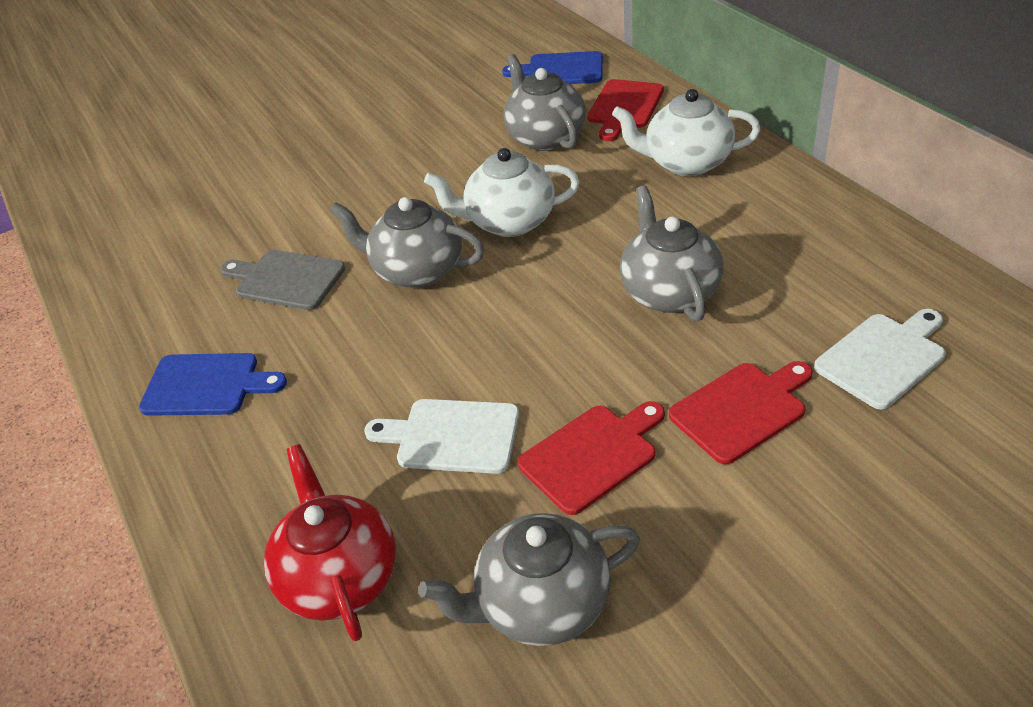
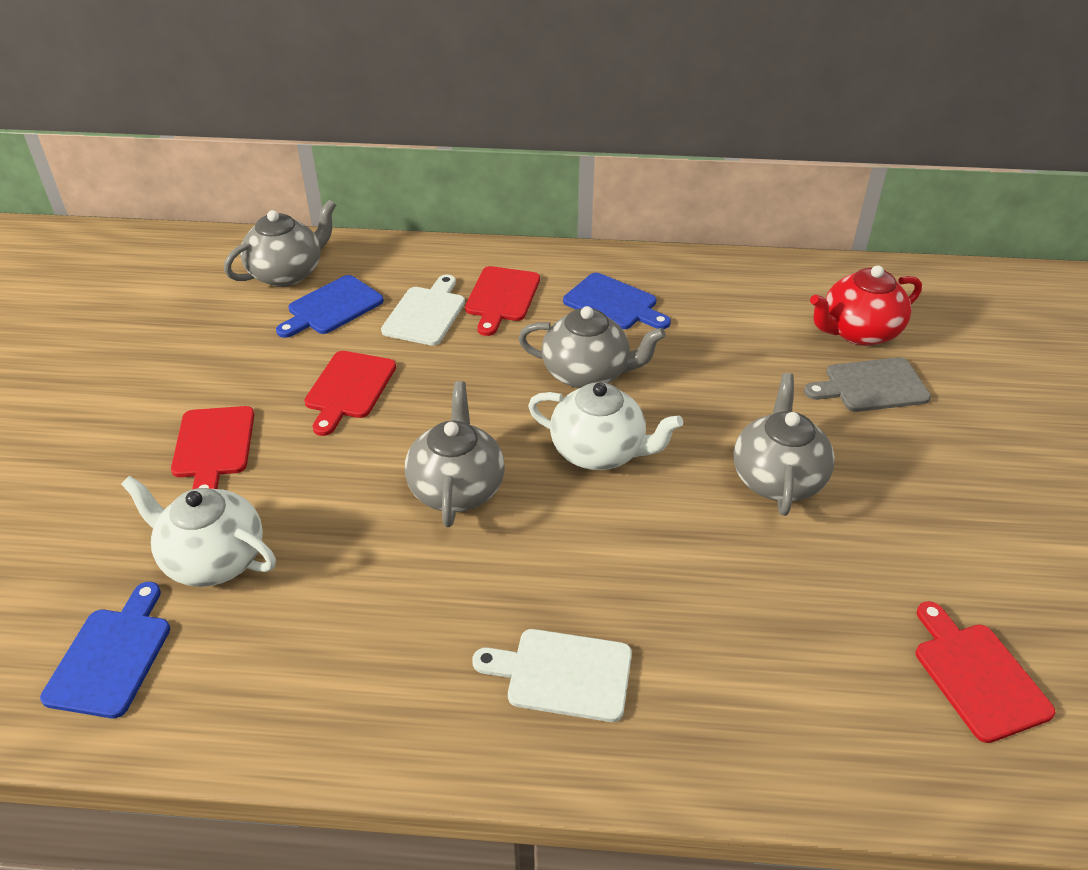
blue cutting board: 2 -> 3
red cutting board: 3 -> 4

